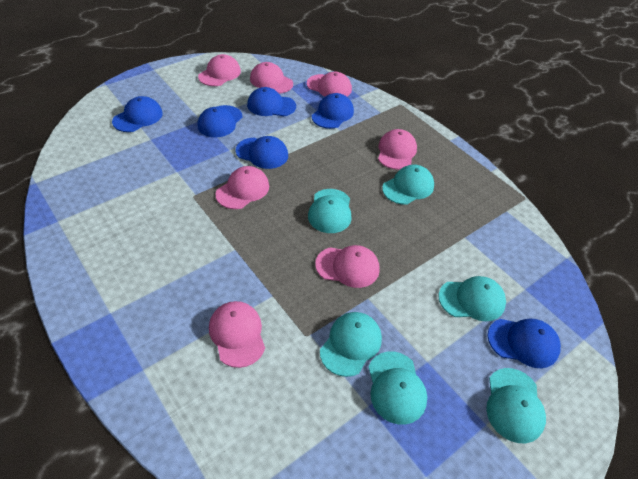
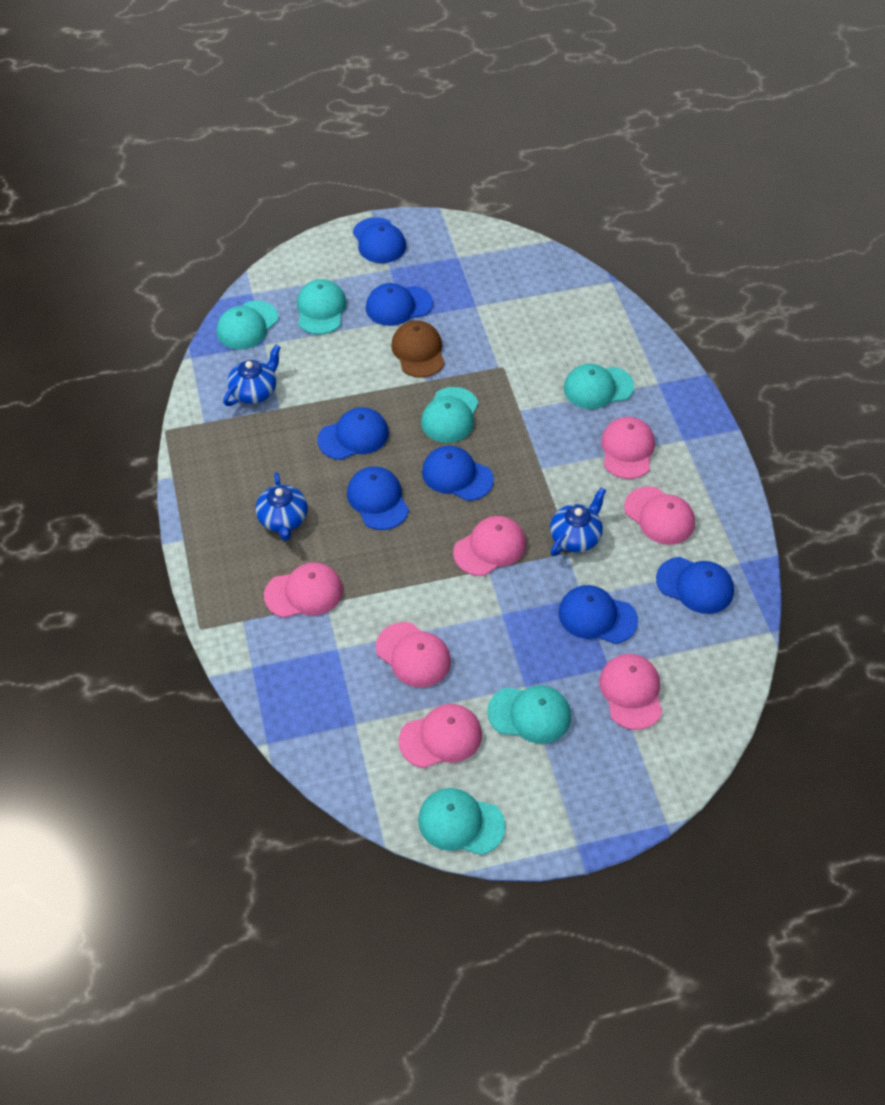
blue cap: 6 -> 7
blue teapot: 0 -> 3
brown cap: 0 -> 1

